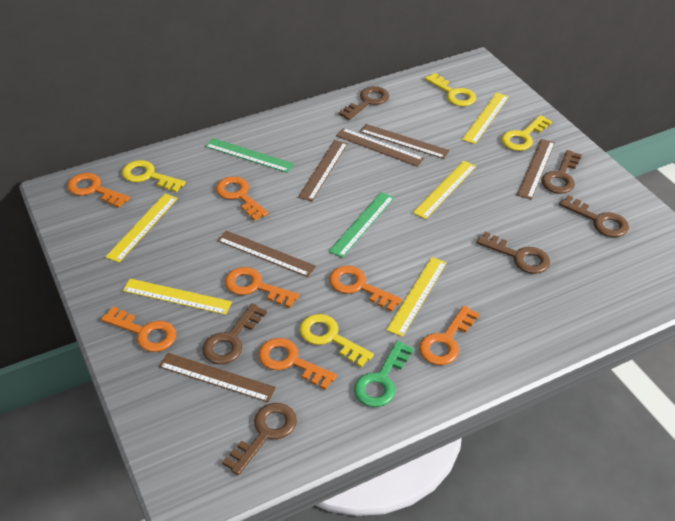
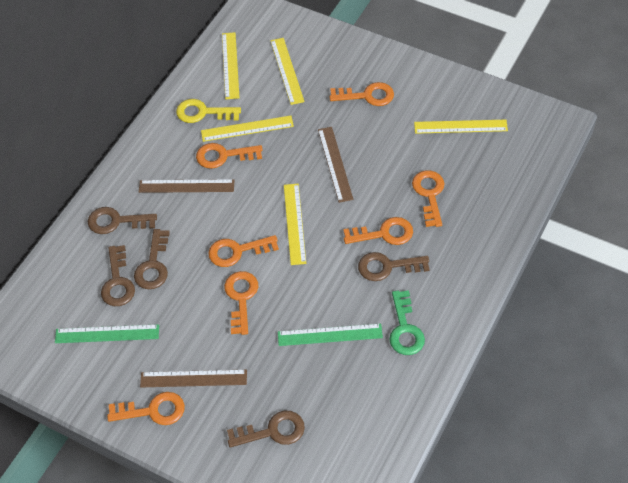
brown key: 6 -> 5
brown ruler: 6 -> 3
yellow key: 4 -> 1

